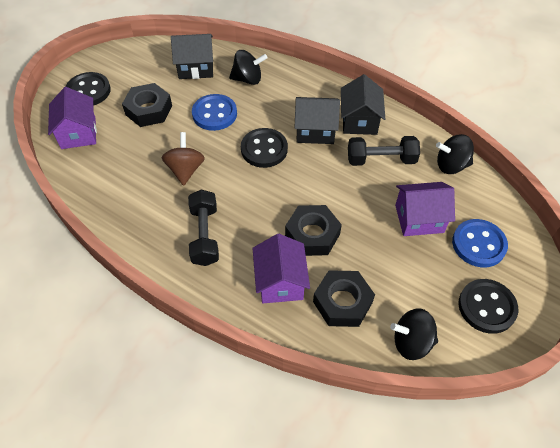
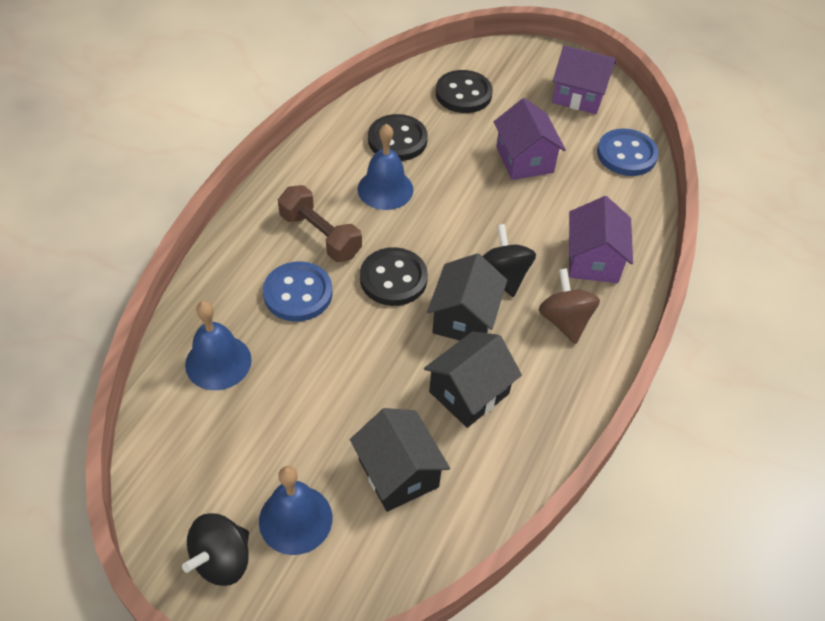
black dumbbell: 2 -> 0
black nut: 3 -> 0
black spinning top: 3 -> 2
blue bell: 0 -> 3
brown dumbbell: 0 -> 1

